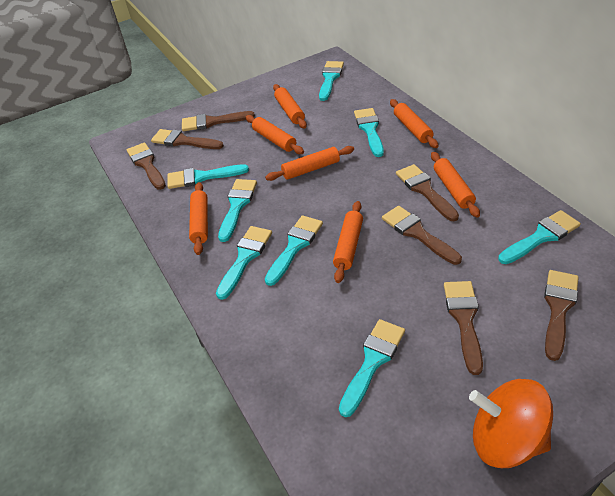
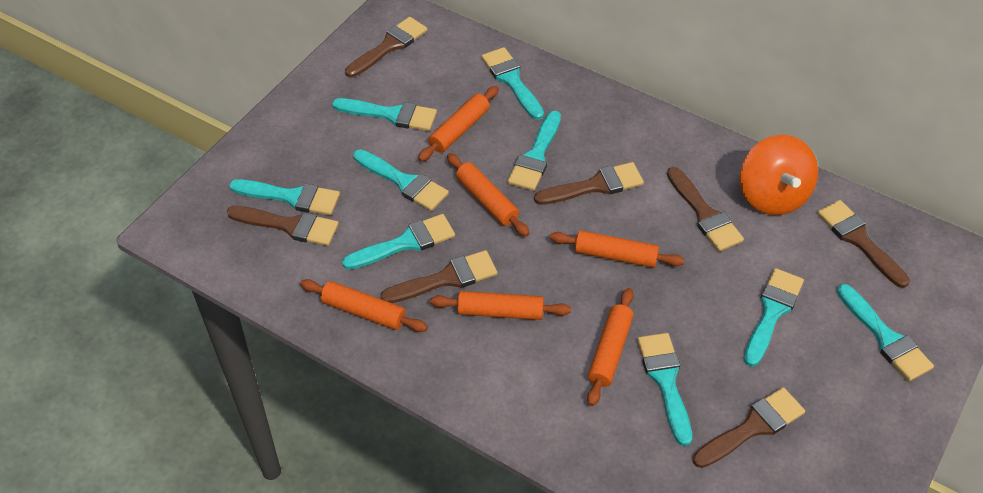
orange rolling pin: 7 -> 6
turquoise brush: 8 -> 9

